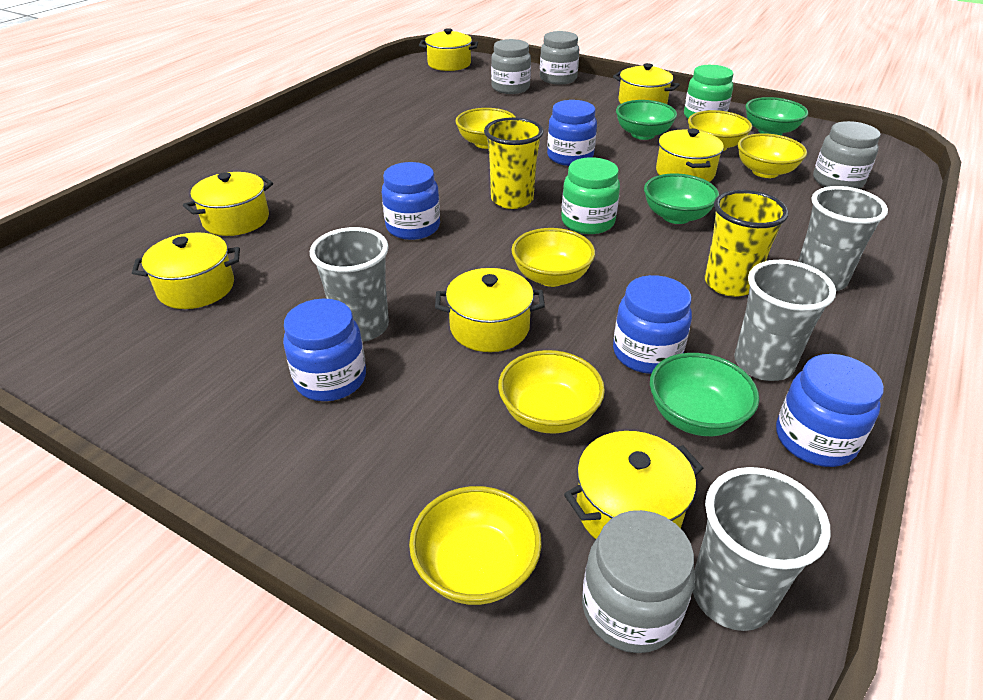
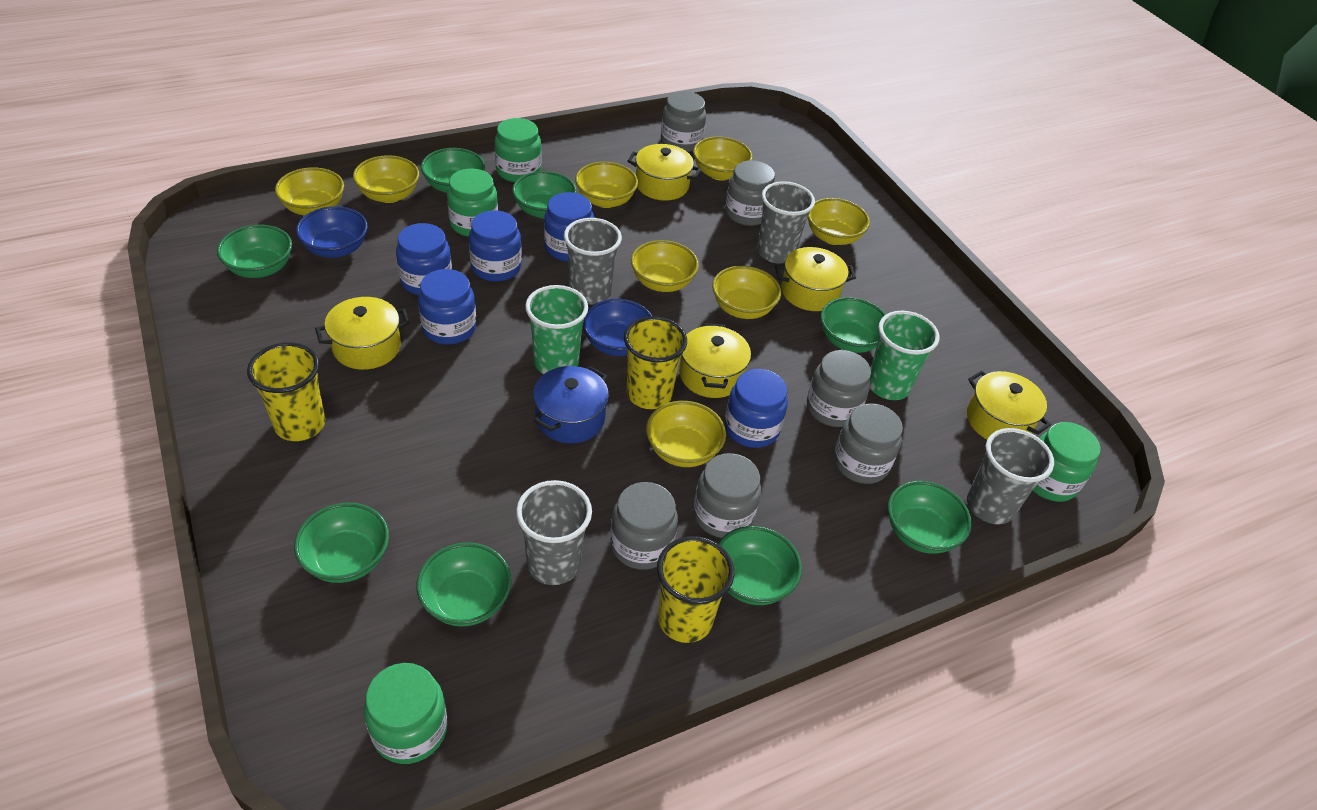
blue bowl: 0 -> 2
blue pot: 0 -> 1
green bowl: 4 -> 8
green cup: 0 -> 2
green jar: 2 -> 4
grey jar: 4 -> 6
yellow bowl: 6 -> 8
yellow cup: 2 -> 3
yellow pot: 7 -> 5

